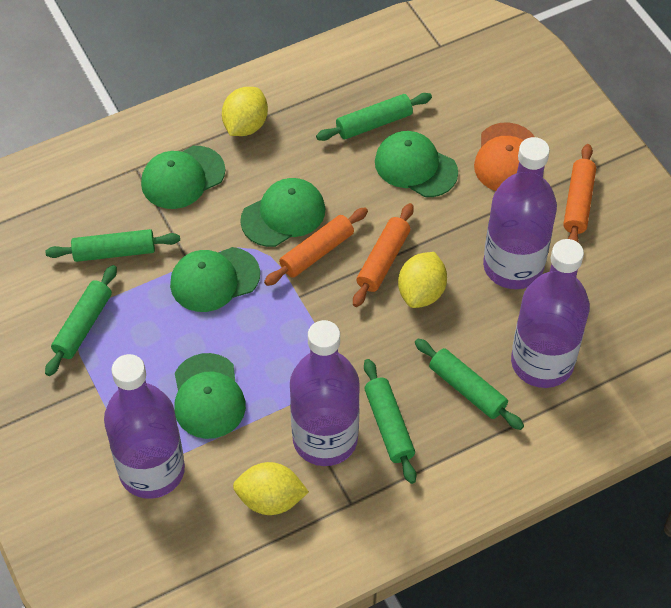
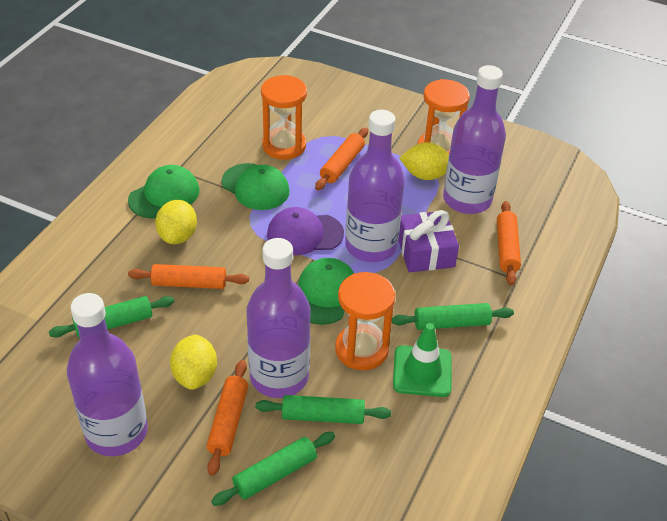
green cap: 5 -> 3
green rolling pin: 5 -> 4
green traffic cone: 0 -> 1
orange cap: 1 -> 0
orange hourglass: 0 -> 3
orange rolling pin: 3 -> 4
purple cap: 0 -> 1
purple gift: 0 -> 1

